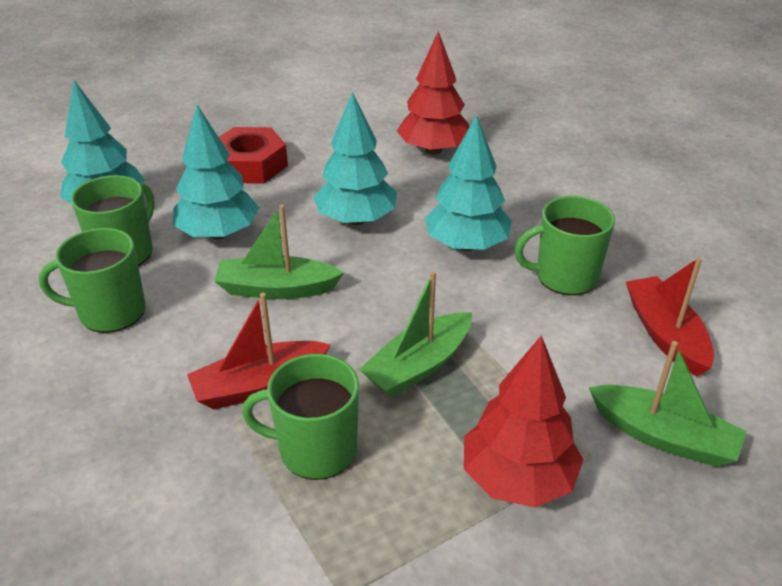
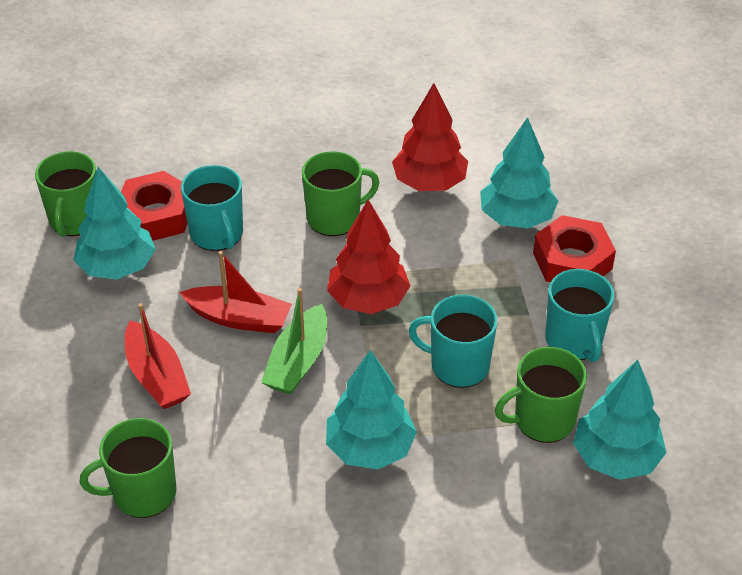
green boat: 3 -> 1
red nut: 1 -> 2
turquoise mug: 0 -> 3

